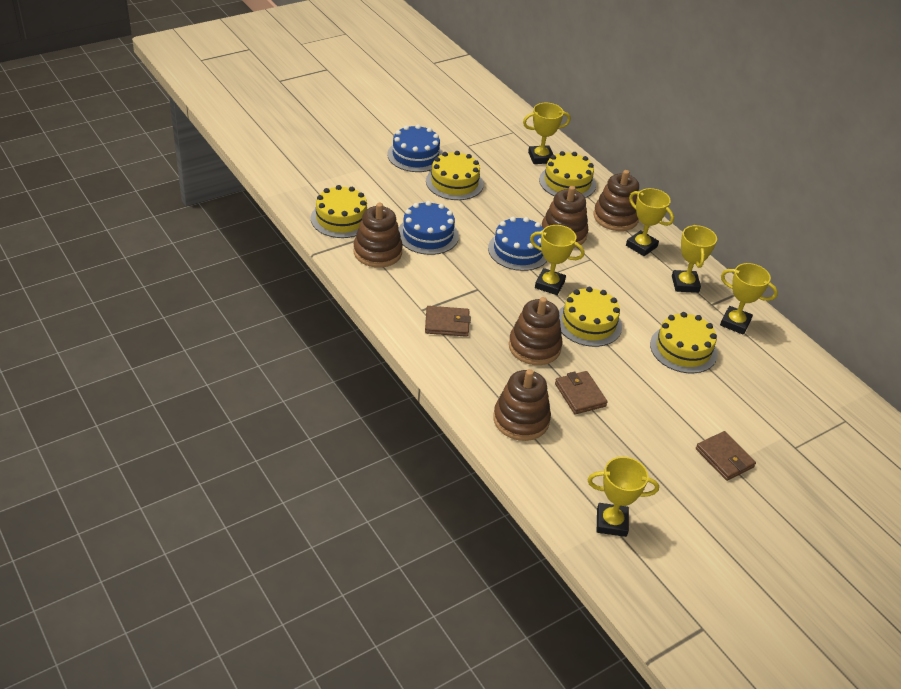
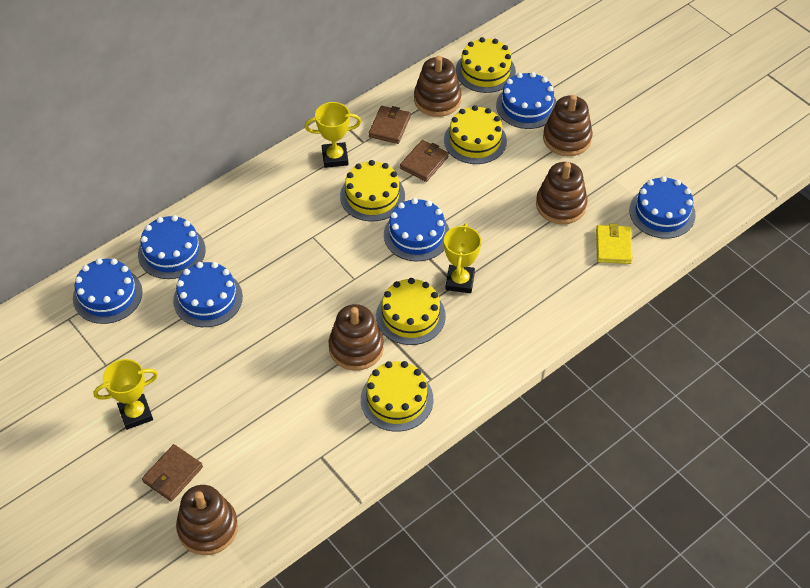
blue cake: 3 -> 6
yellow trophy: 6 -> 3
yellow wallet: 0 -> 1

